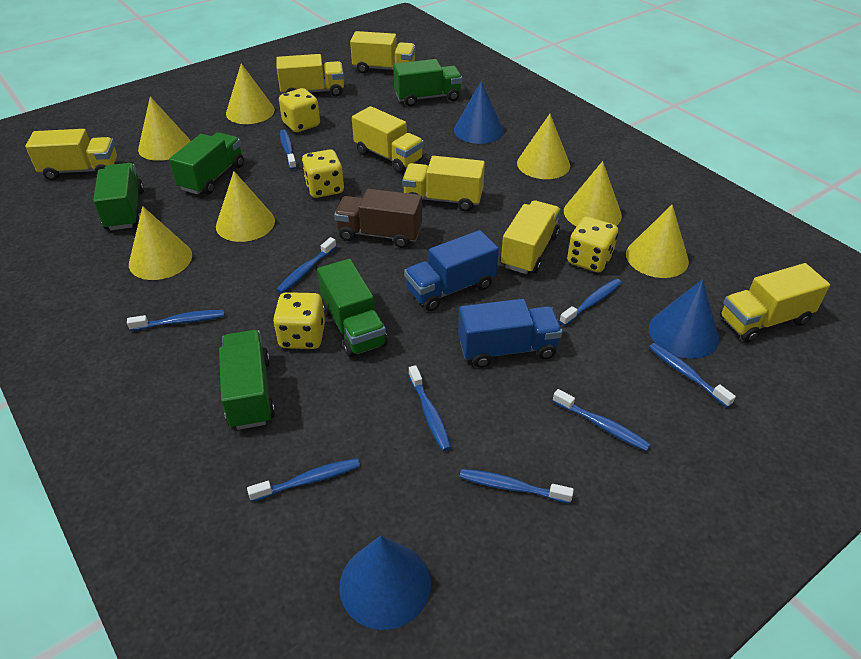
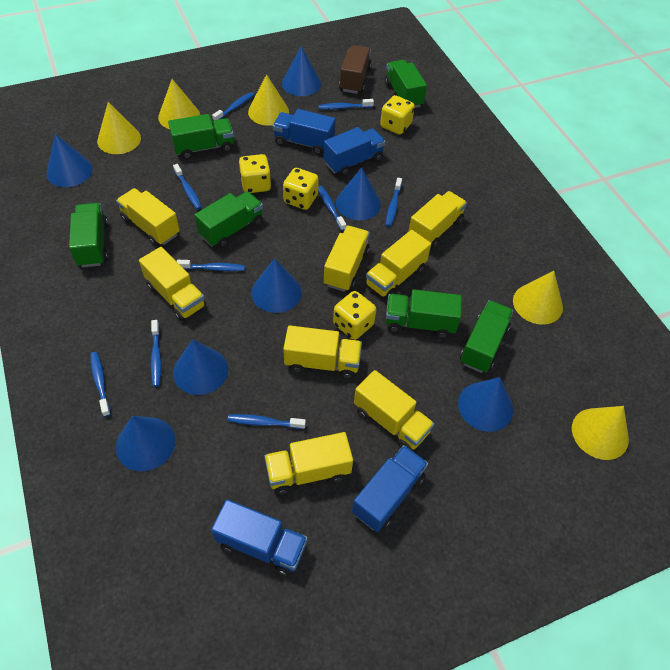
blue cone: 3 -> 7
blue truck: 2 -> 4
green truck: 5 -> 6
yellow cone: 7 -> 5
yellow truck: 7 -> 8

